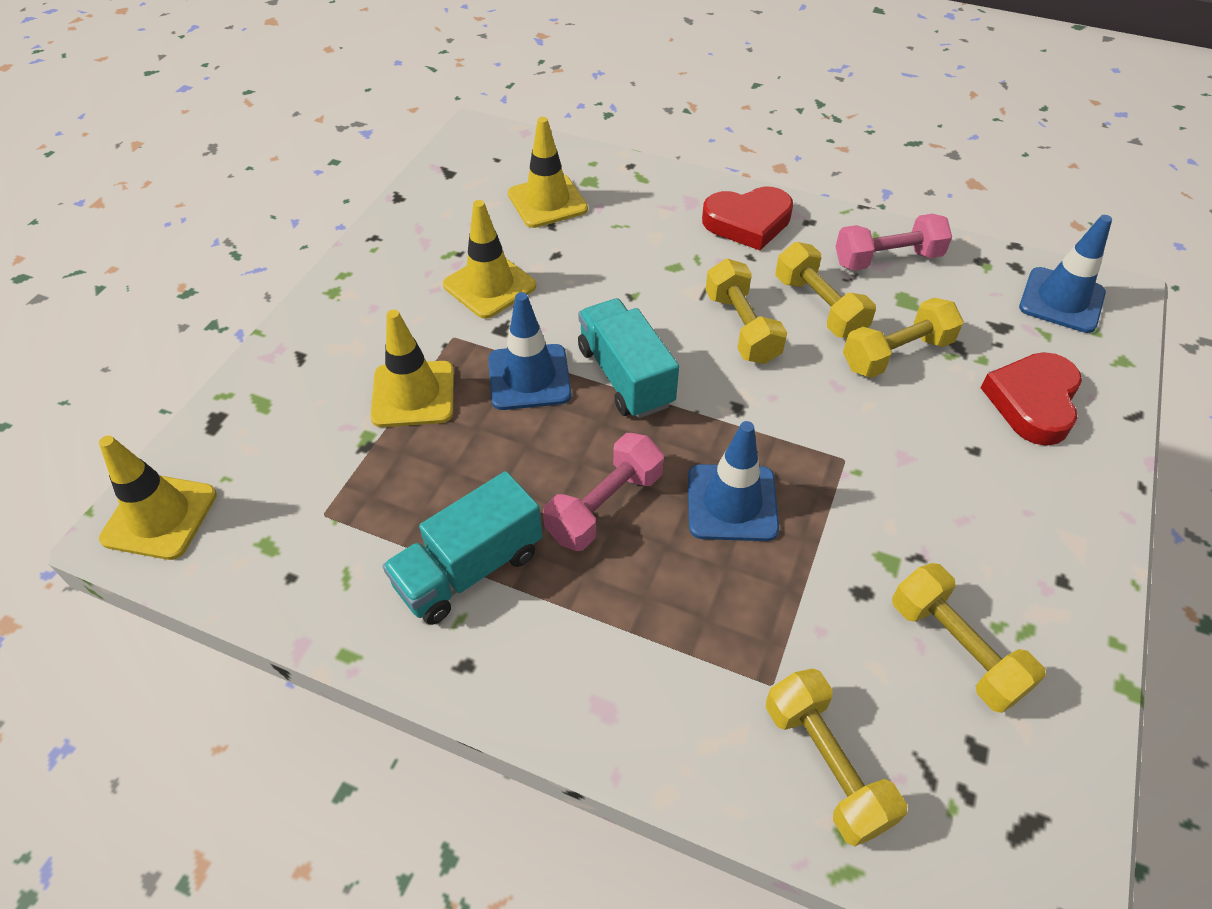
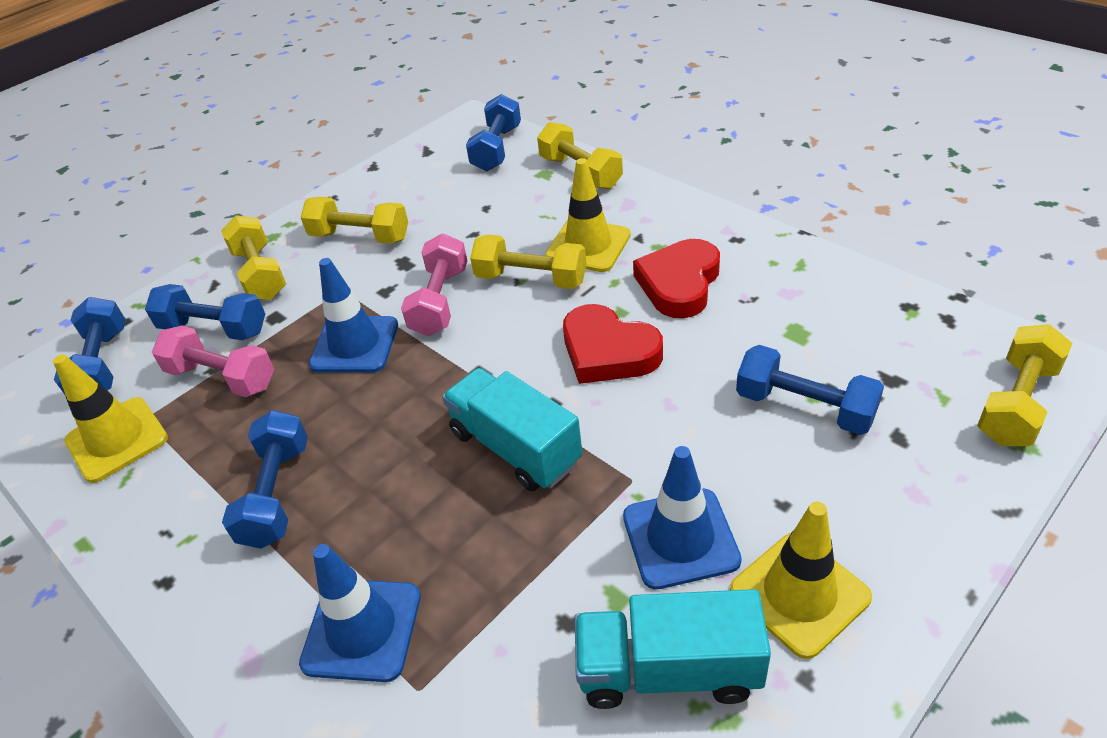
blue dumbbell: 0 -> 5
yellow traffic cone: 4 -> 3

